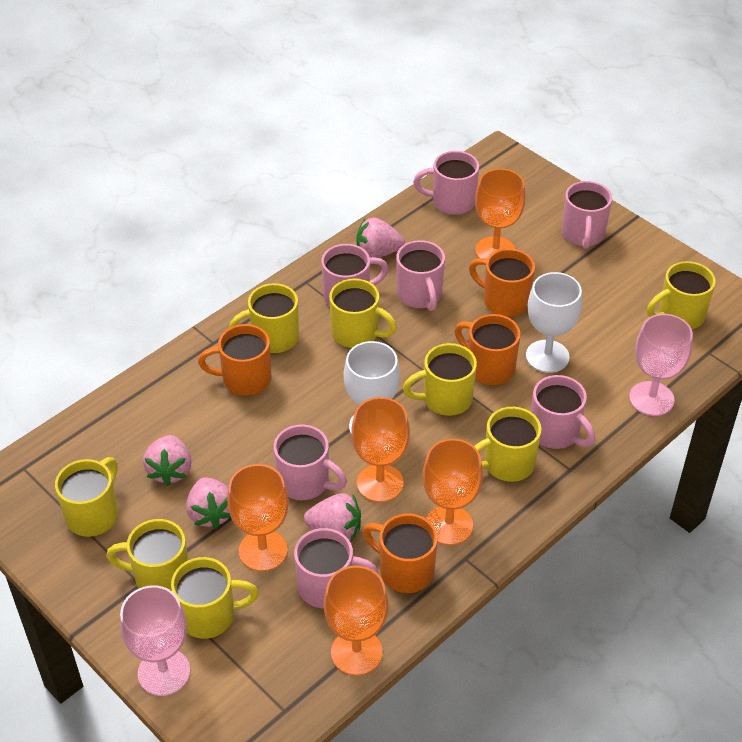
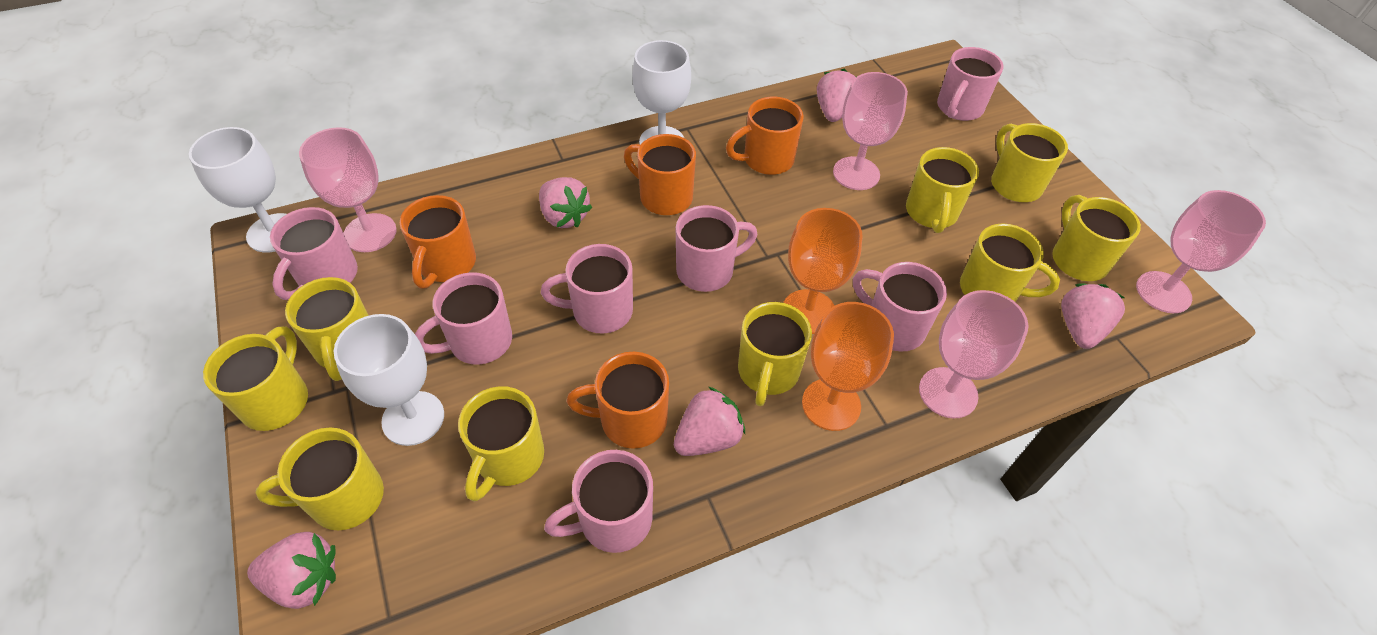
orange goblet: 5 -> 2
pink goblet: 2 -> 4
pink strawberry: 4 -> 5
white goblet: 2 -> 3
yellow mug: 8 -> 9

